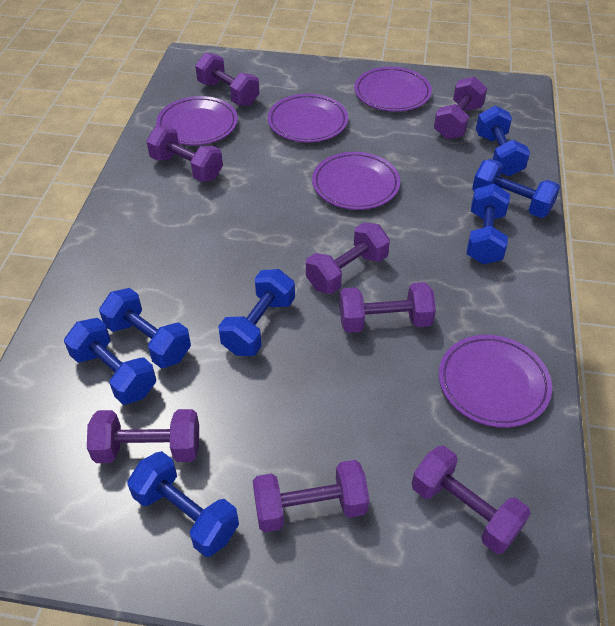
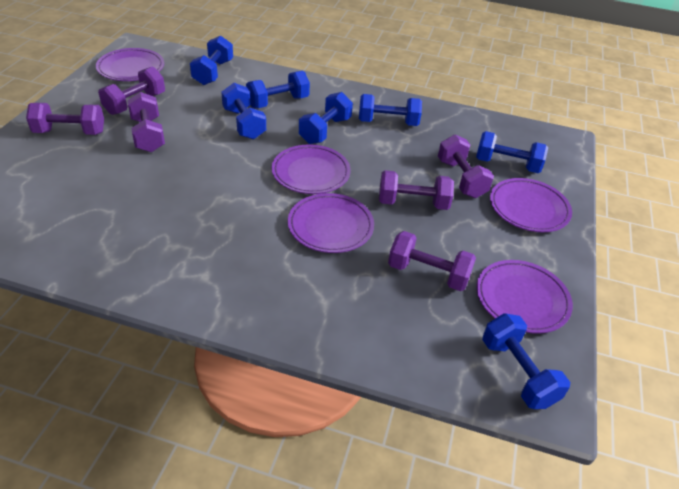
purple dumbbell: 8 -> 6

